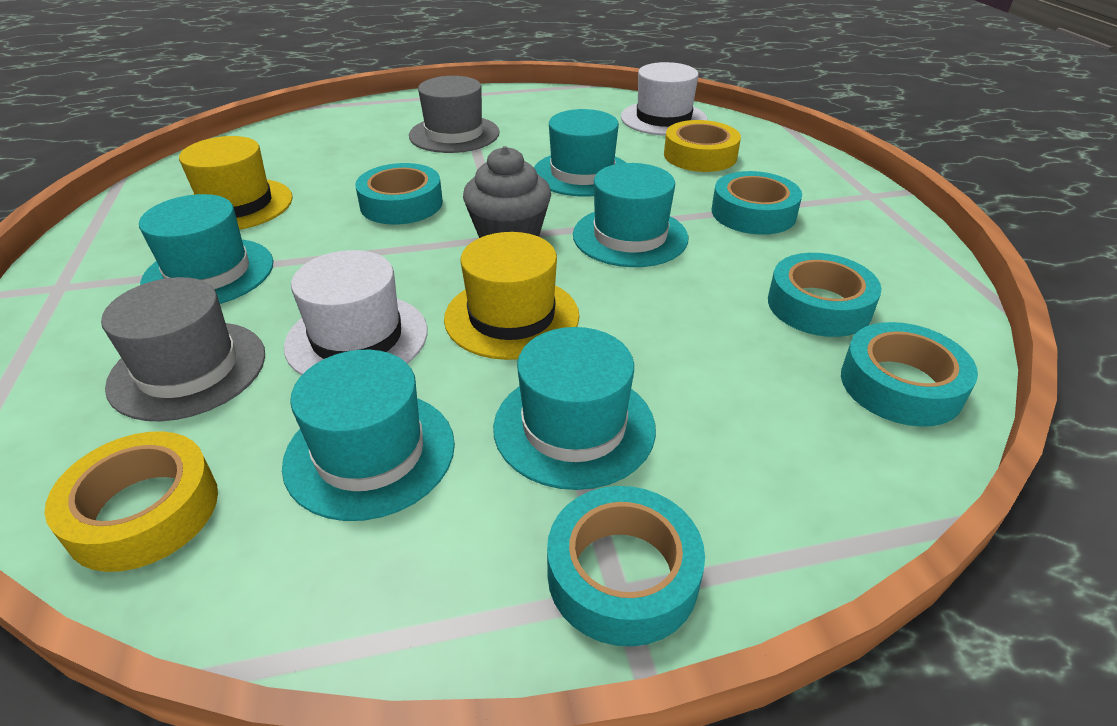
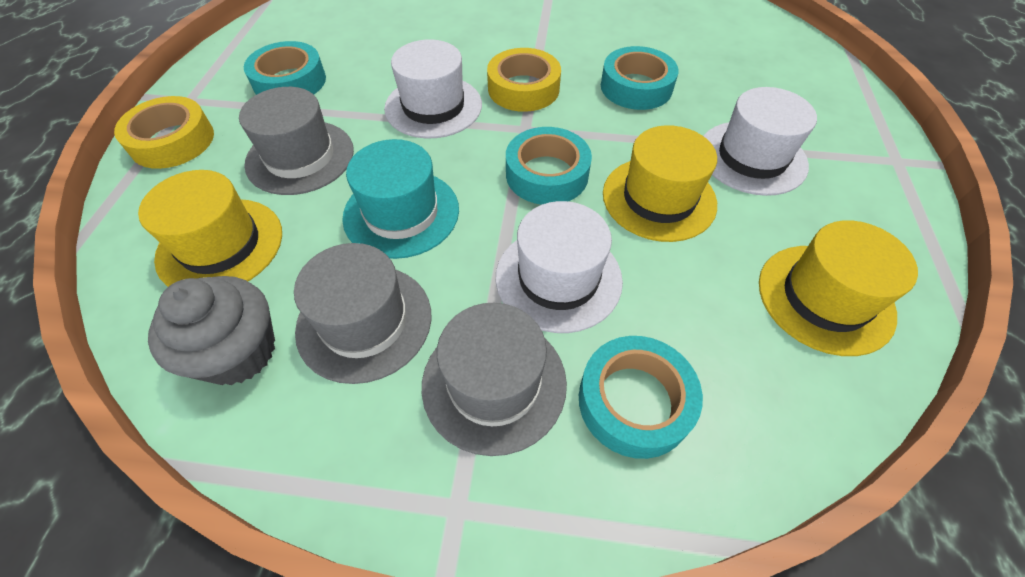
grey hat: 2 -> 3
turquoise hat: 5 -> 1
turquoise tape: 5 -> 4
white hat: 2 -> 3
yellow hat: 2 -> 3

